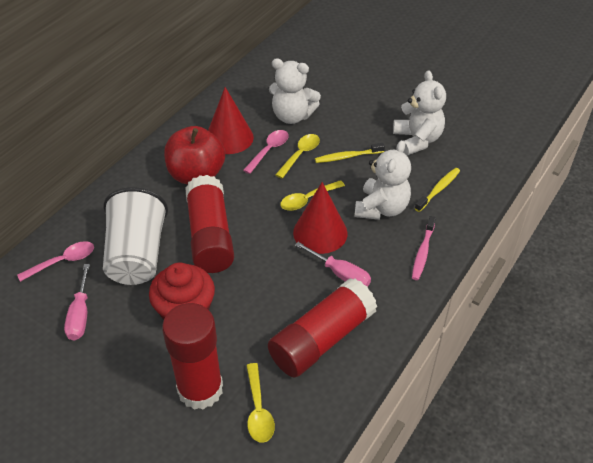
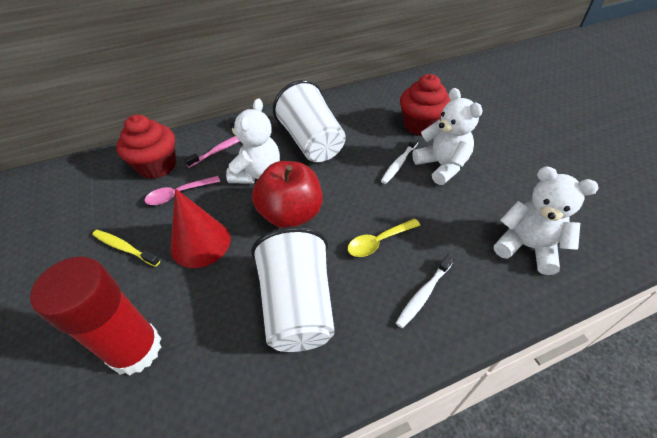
pink screwdriver: 2 -> 0
pink spoon: 2 -> 1
red cone: 2 -> 1
red cupcake: 1 -> 2
red glue stick: 3 -> 1
white cup: 1 -> 2
white toothbrush: 0 -> 2
yellow spoon: 3 -> 1
yellow toothbrush: 2 -> 1

